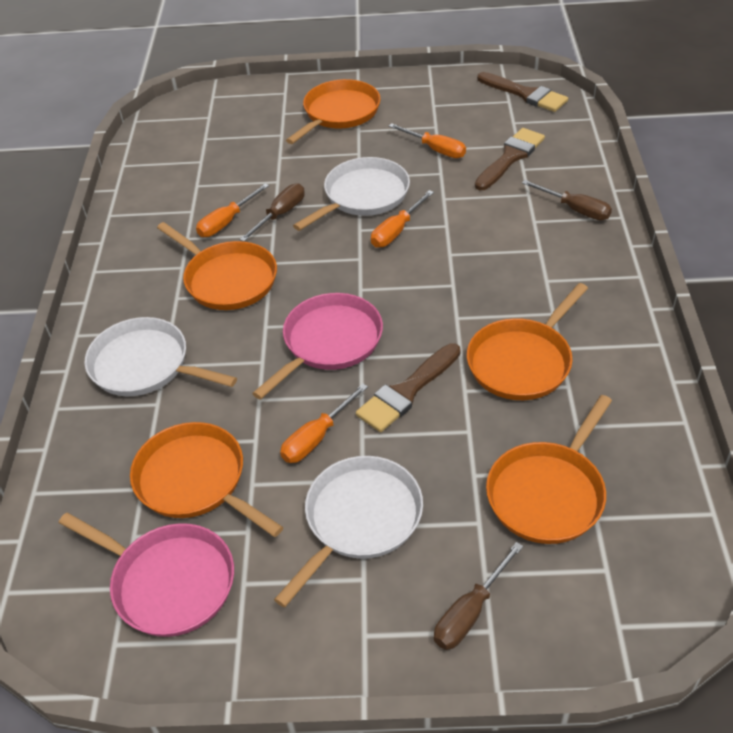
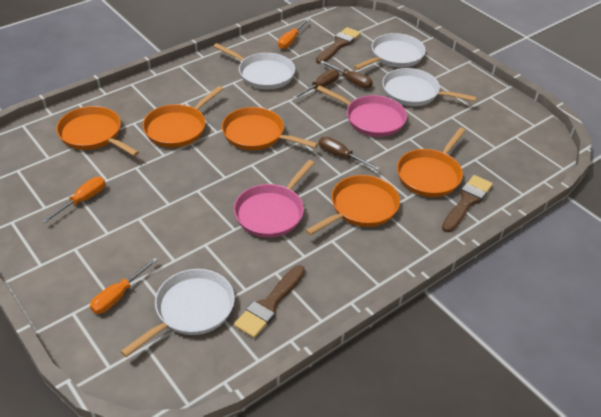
orange screwdriver: 4 -> 3
white pan: 3 -> 4

